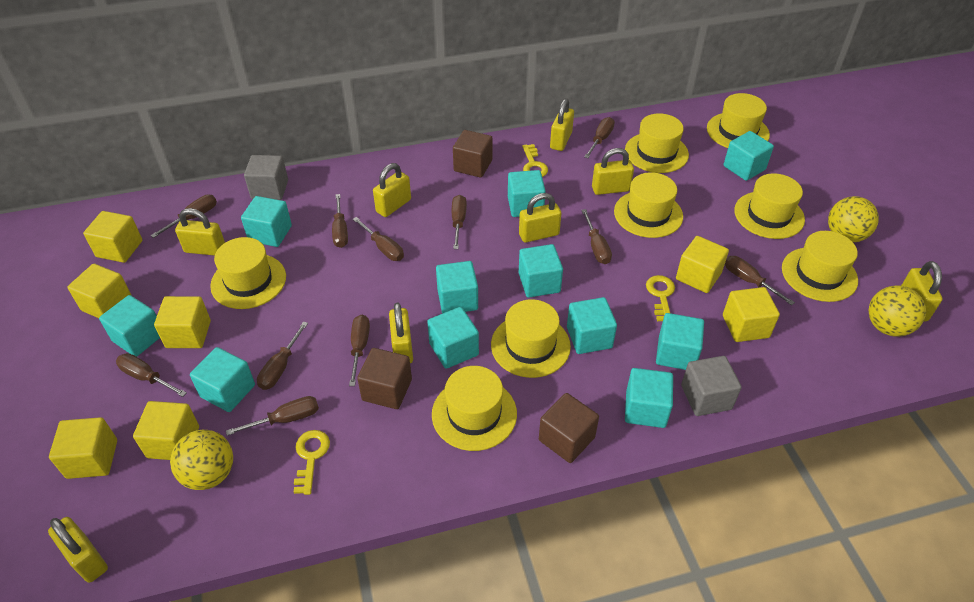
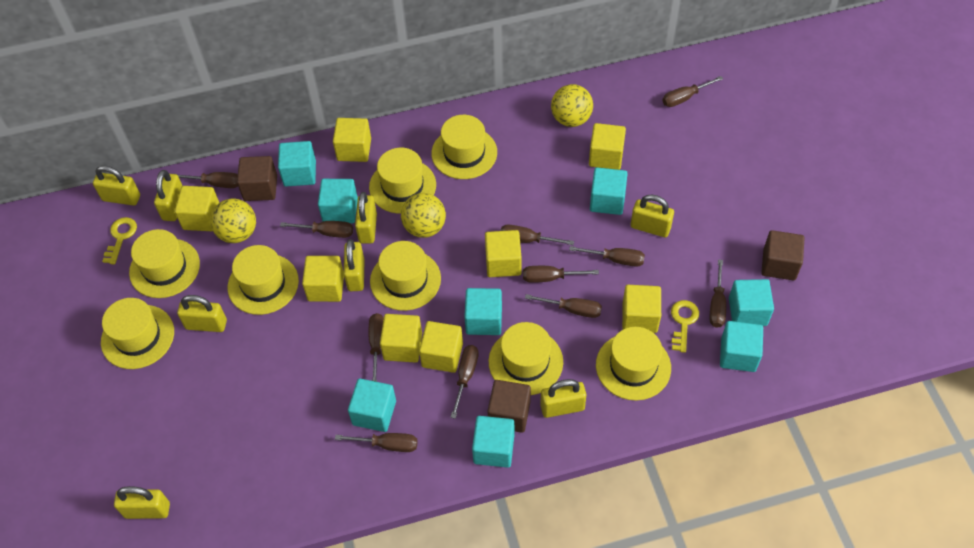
grey cube: 2 -> 0
turquoise cube: 11 -> 8
yellow cube: 7 -> 8
yellow key: 3 -> 2

